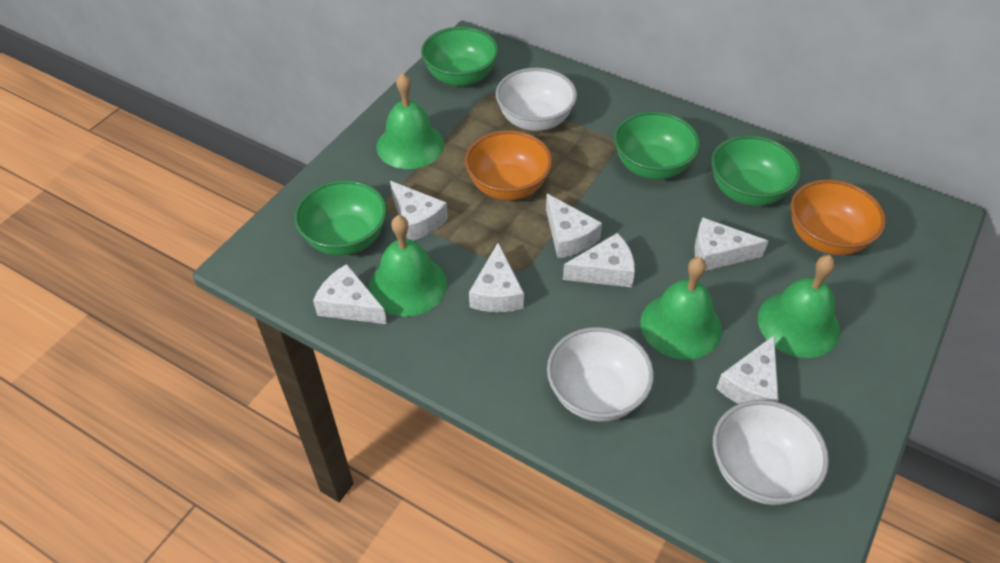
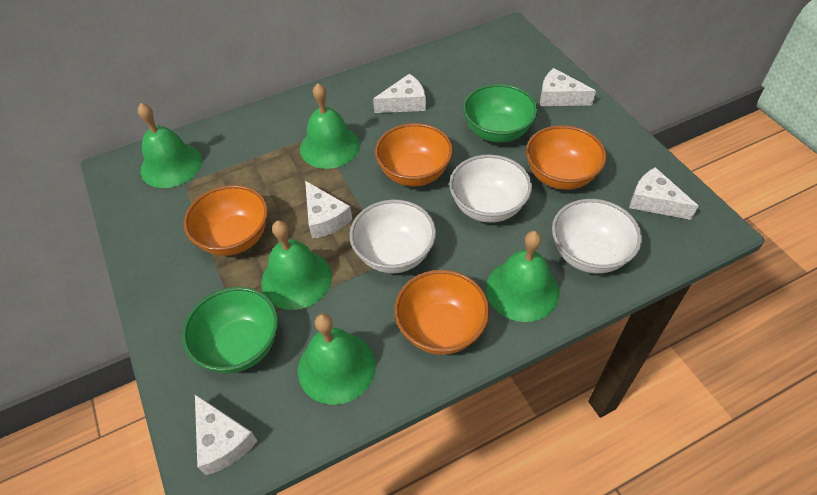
green bell: 4 -> 5
green bowl: 4 -> 2
orange bowl: 2 -> 4
white cheese: 7 -> 5

